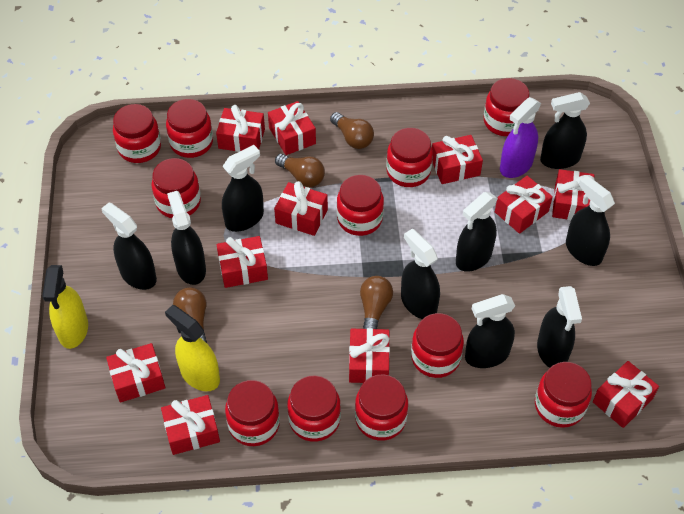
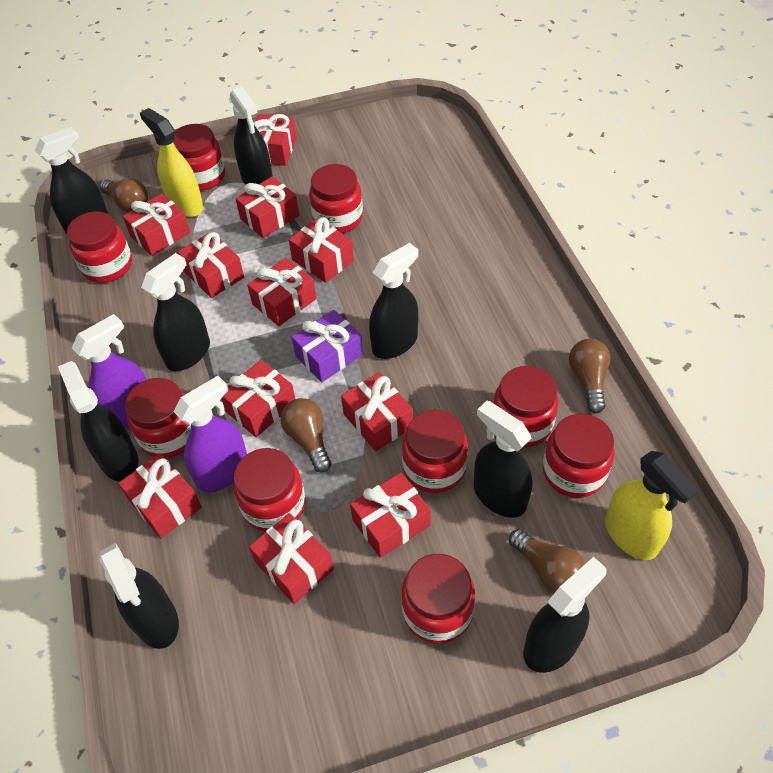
black spray bottle: 9 -> 8
purple gift: 0 -> 1
purple spray bottle: 1 -> 2
red jar: 11 -> 9

